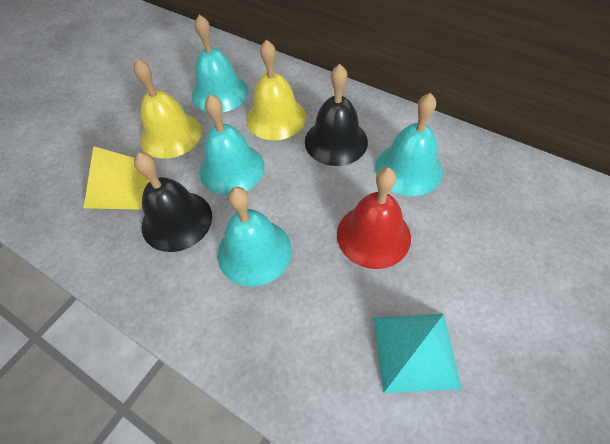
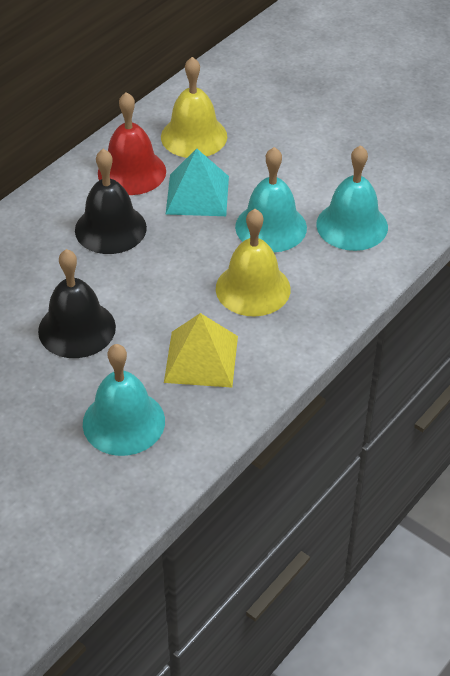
turquoise bell: 4 -> 3

